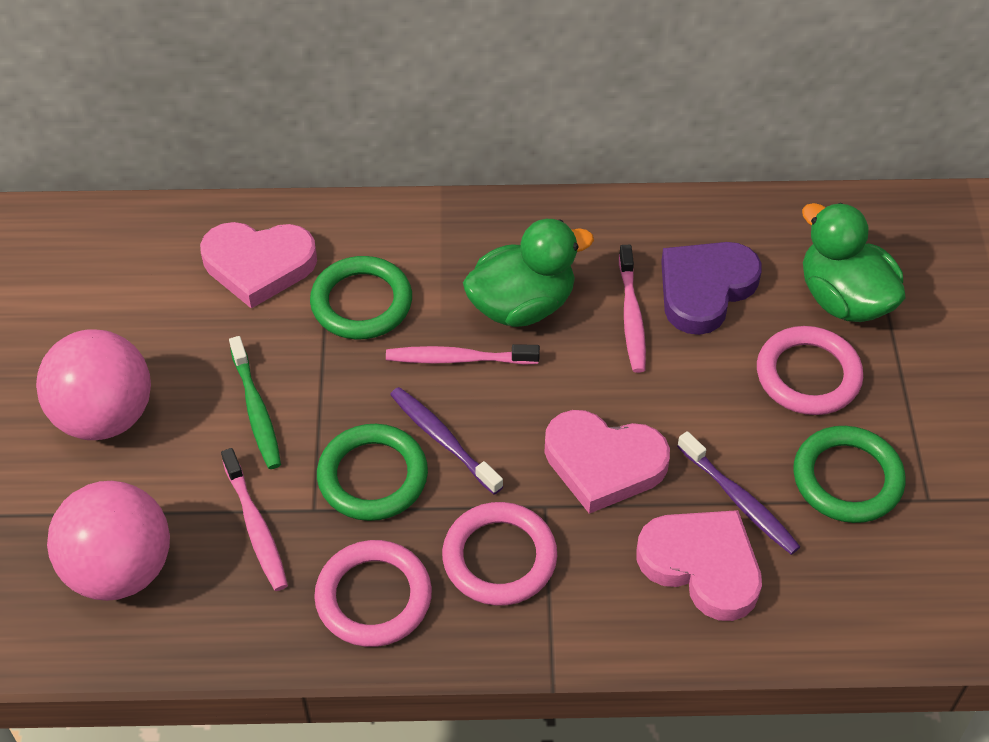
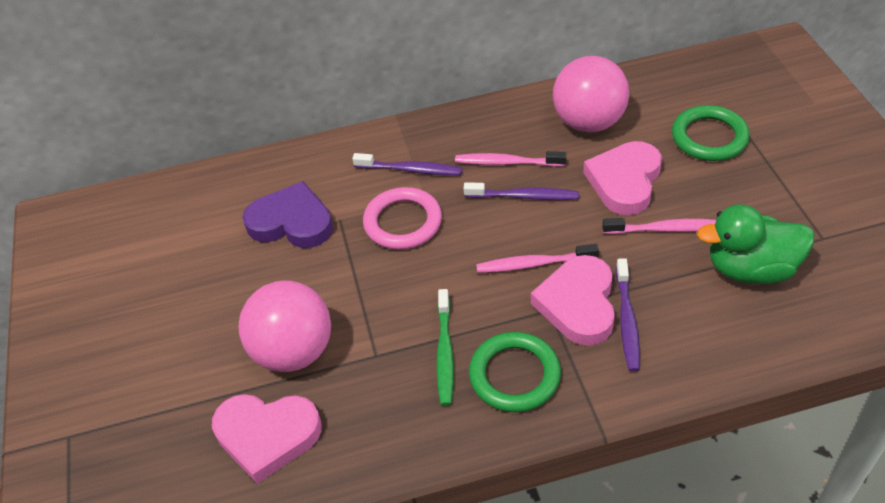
green duck: 2 -> 1
green ring: 3 -> 2
pink ring: 3 -> 1
purple toothbrush: 2 -> 3

